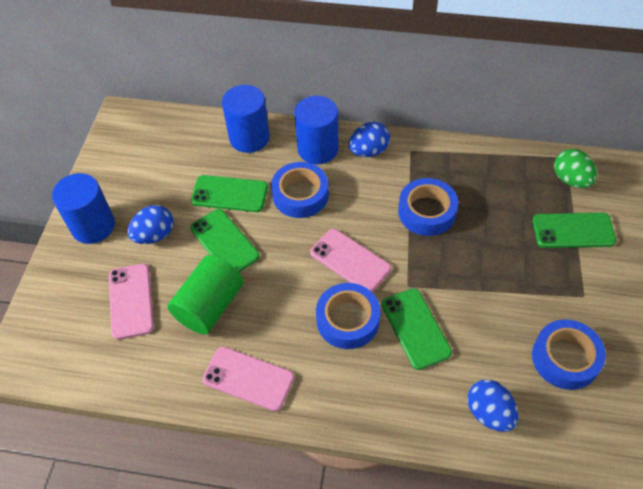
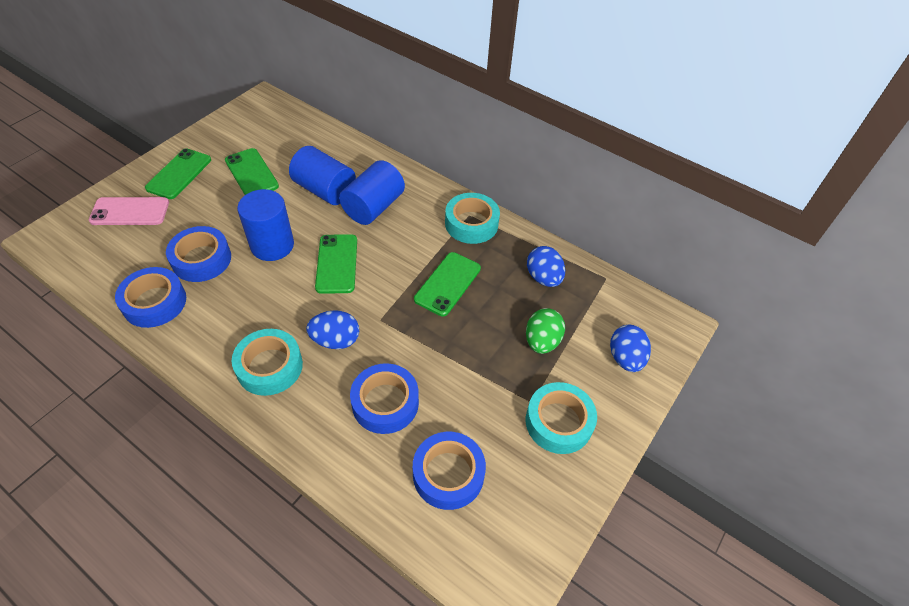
green cylinder: 1 -> 0
pink phone: 3 -> 1
turquoise tape: 0 -> 3

